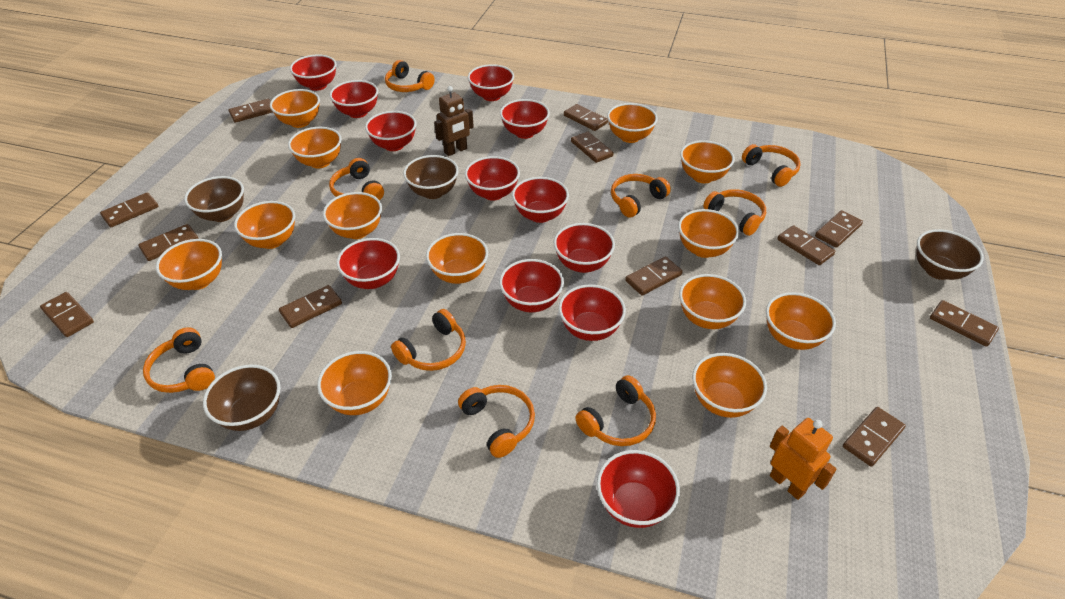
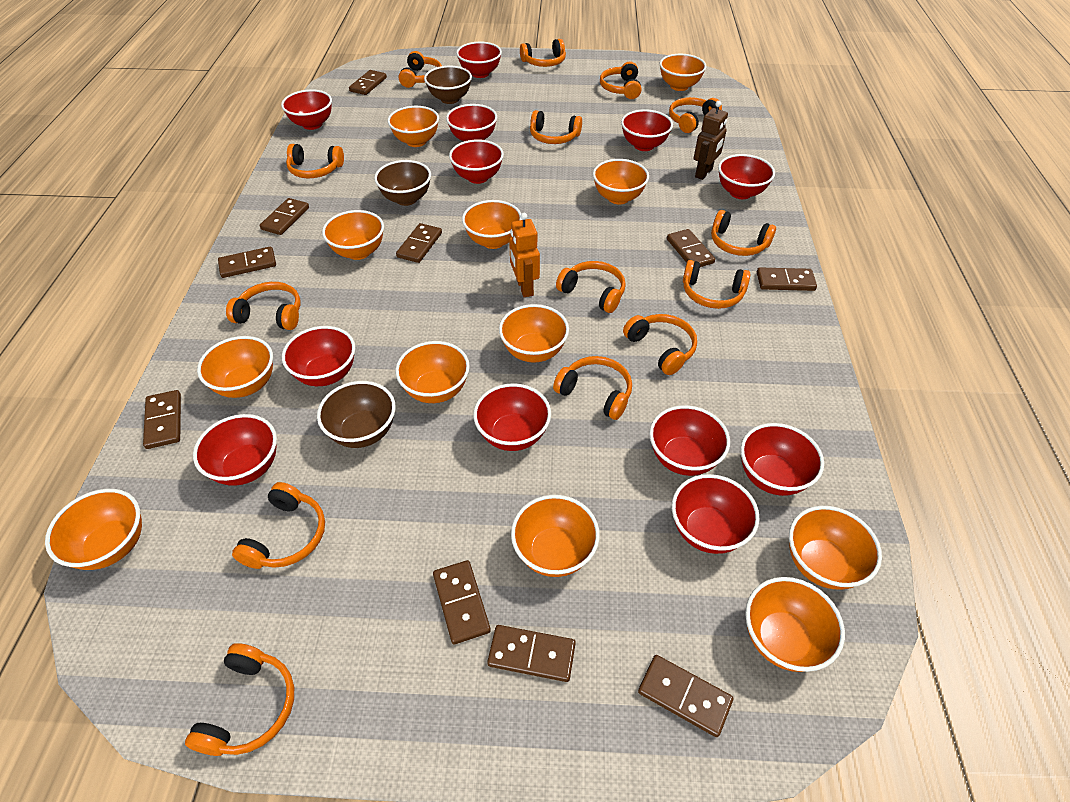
brown bowl: 4 -> 3
brown domino: 12 -> 10
orange bowl: 13 -> 12
orange headphones: 9 -> 14

